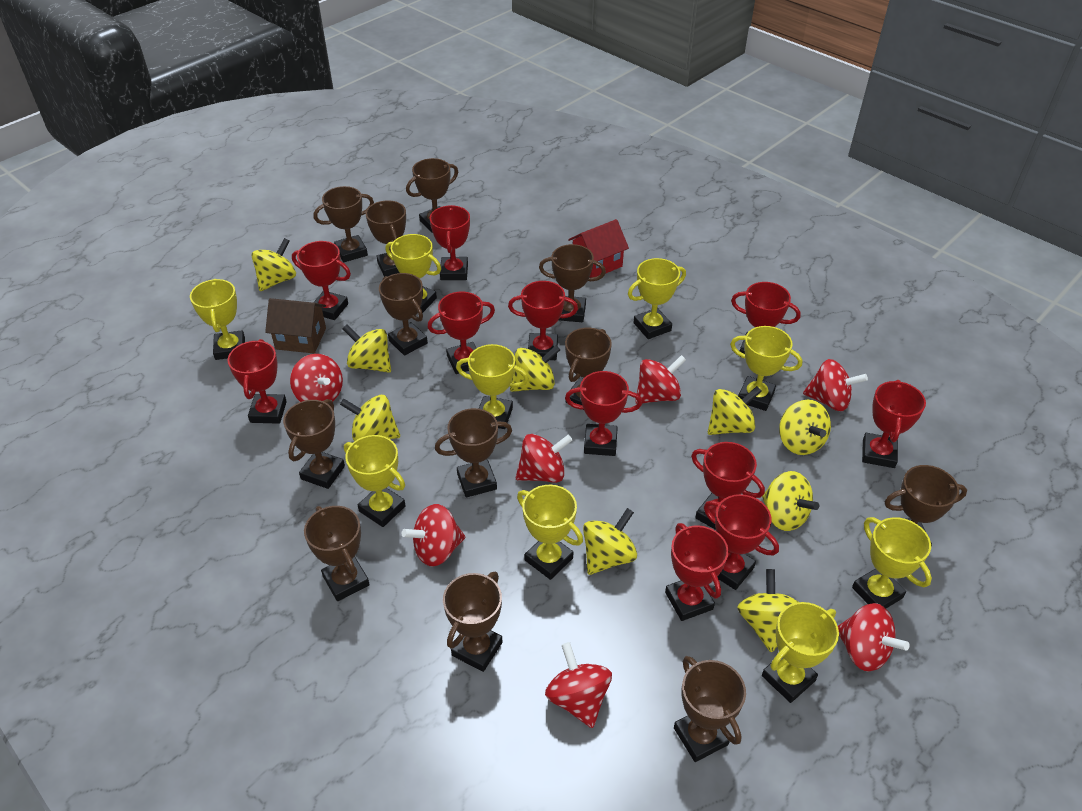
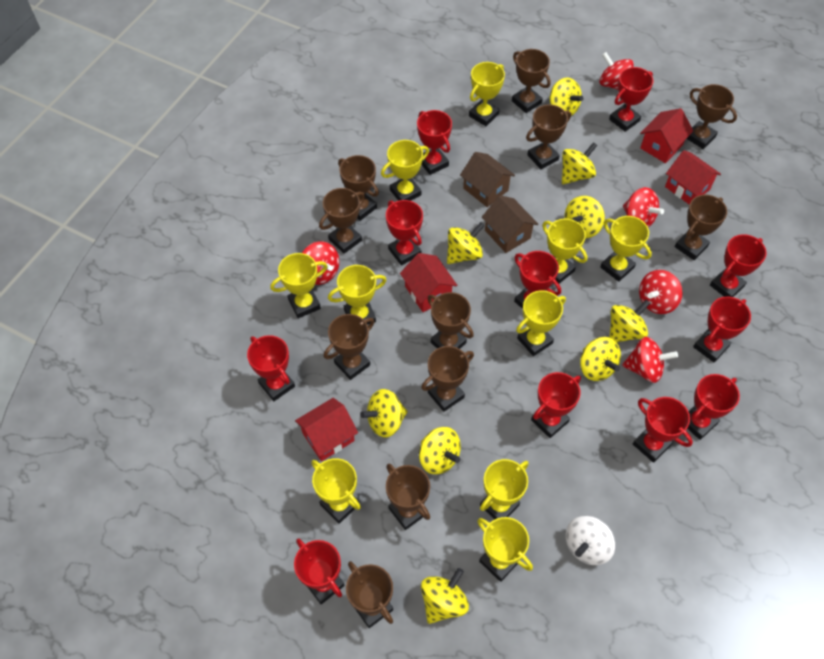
brown house: 1 -> 2
brown trophy: 12 -> 11
red house: 1 -> 4
red spinning top: 7 -> 5
white spinning top: 0 -> 1
yellow trophy: 9 -> 10

